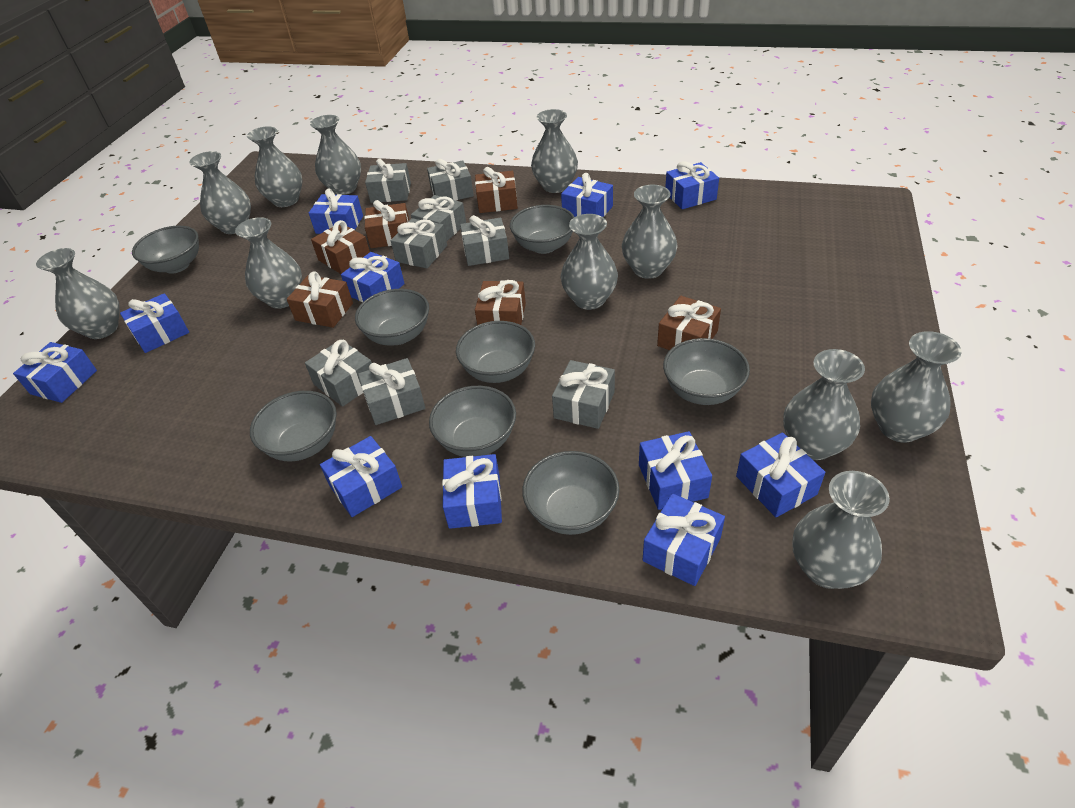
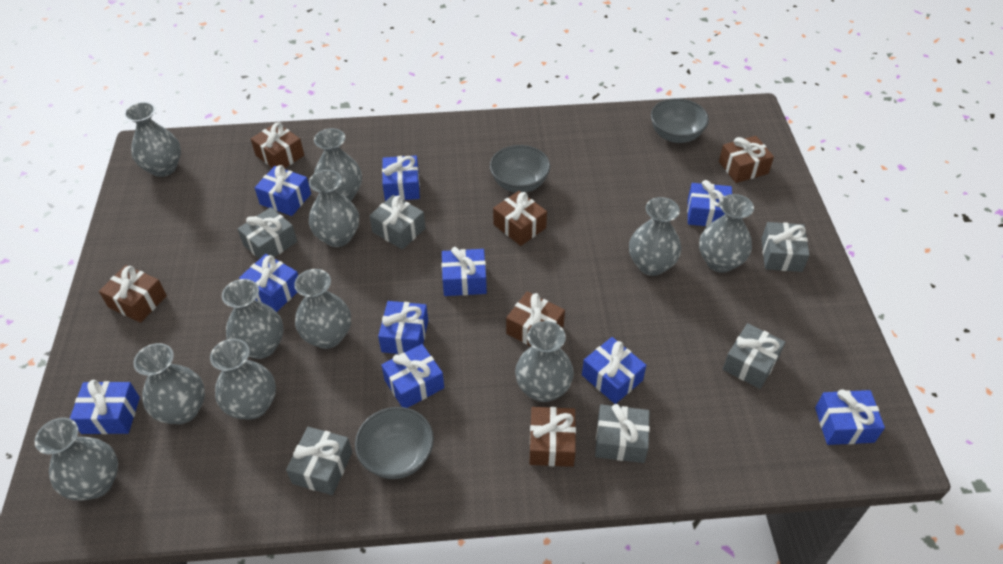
blue gift: 11 -> 10
grey bowl: 8 -> 3
grey gift: 8 -> 6

